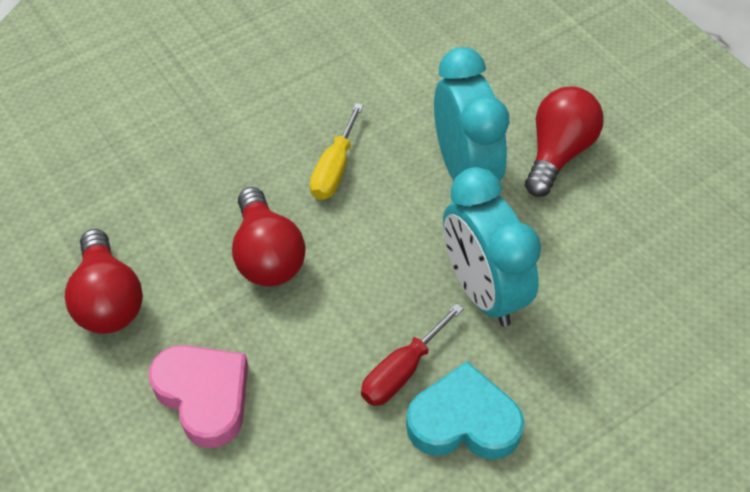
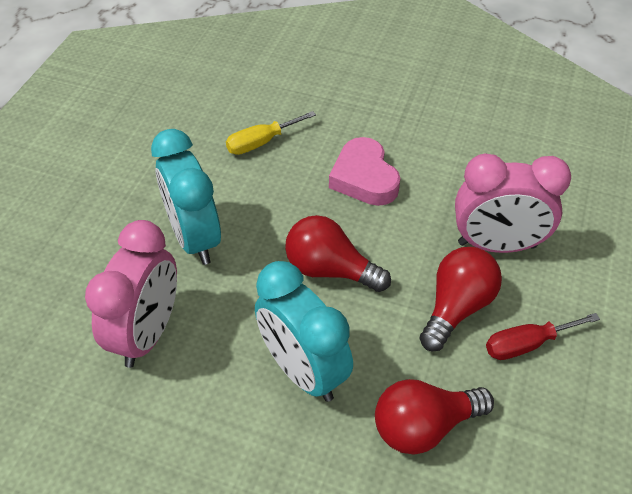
pink clock: 0 -> 2
turquoise heart: 1 -> 0

